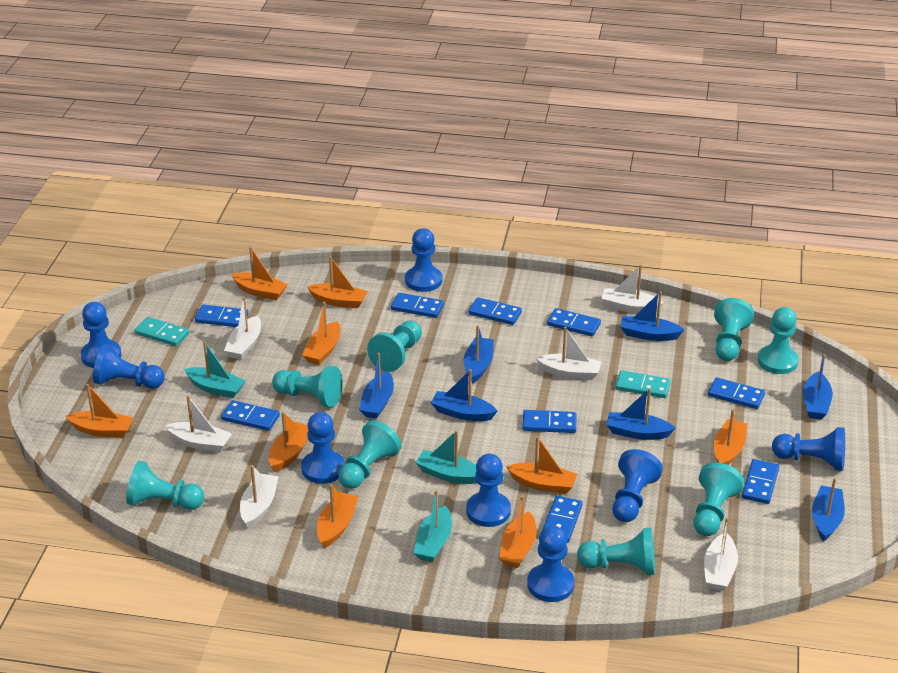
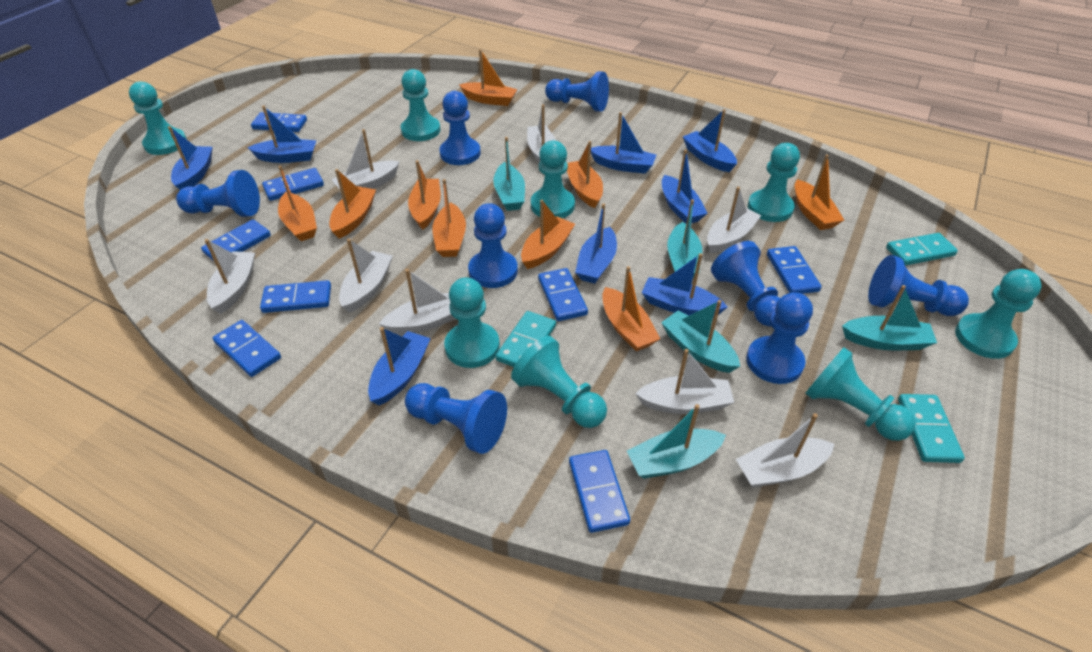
blue boat: 7 -> 8
blue domino: 9 -> 8
turquoise boat: 3 -> 5
turquoise domino: 2 -> 3
white boat: 6 -> 8

